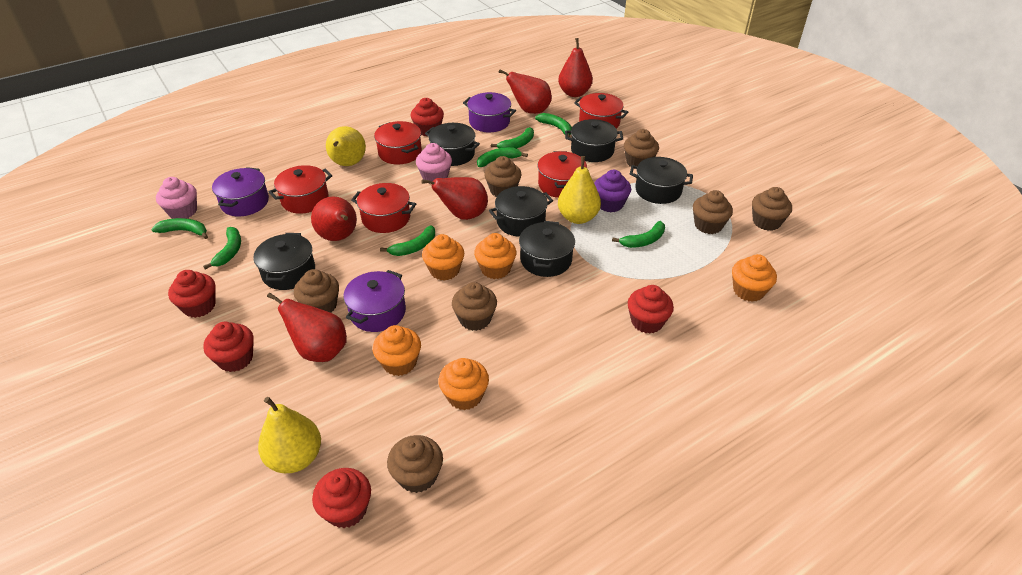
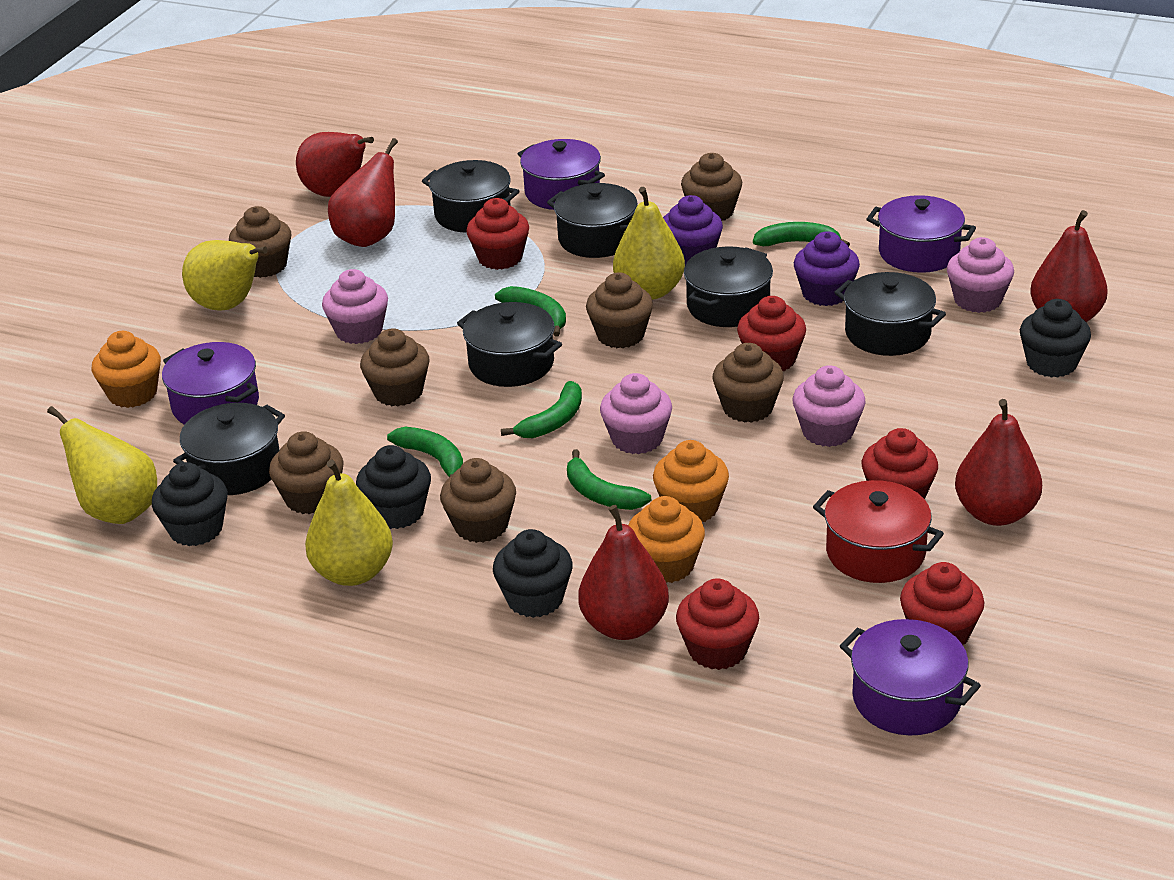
black cupcake: 0 -> 4
green banana: 7 -> 5
orange cupcake: 5 -> 3
pink cupcake: 2 -> 4
purple cupcake: 1 -> 2
purple pot: 3 -> 4
red pot: 5 -> 1
yellow pear: 3 -> 4

